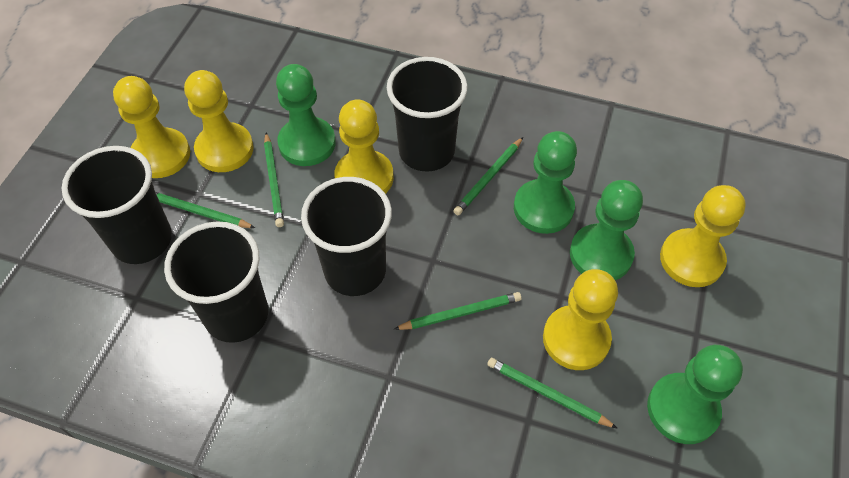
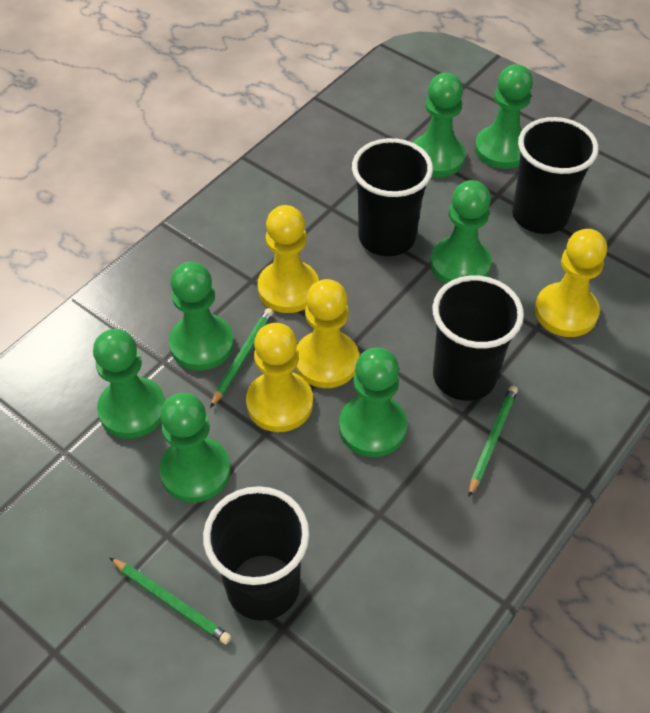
green pawn: 4 -> 7
green pencil: 5 -> 3
yellow pawn: 5 -> 4

